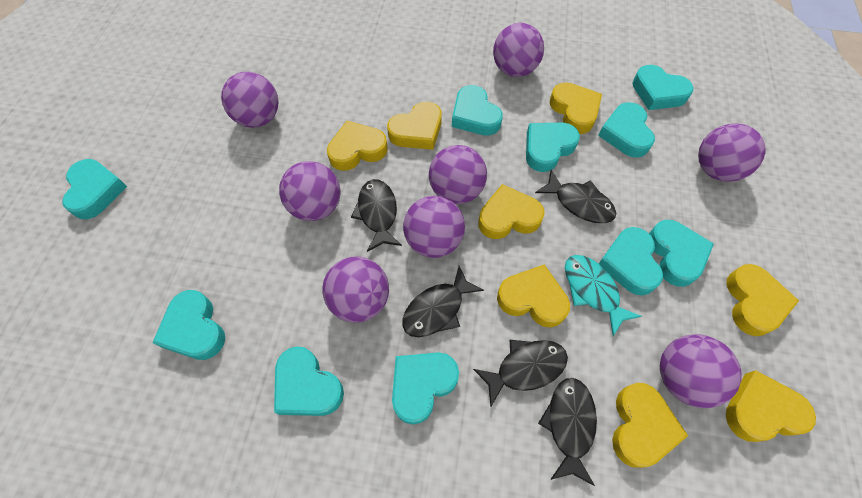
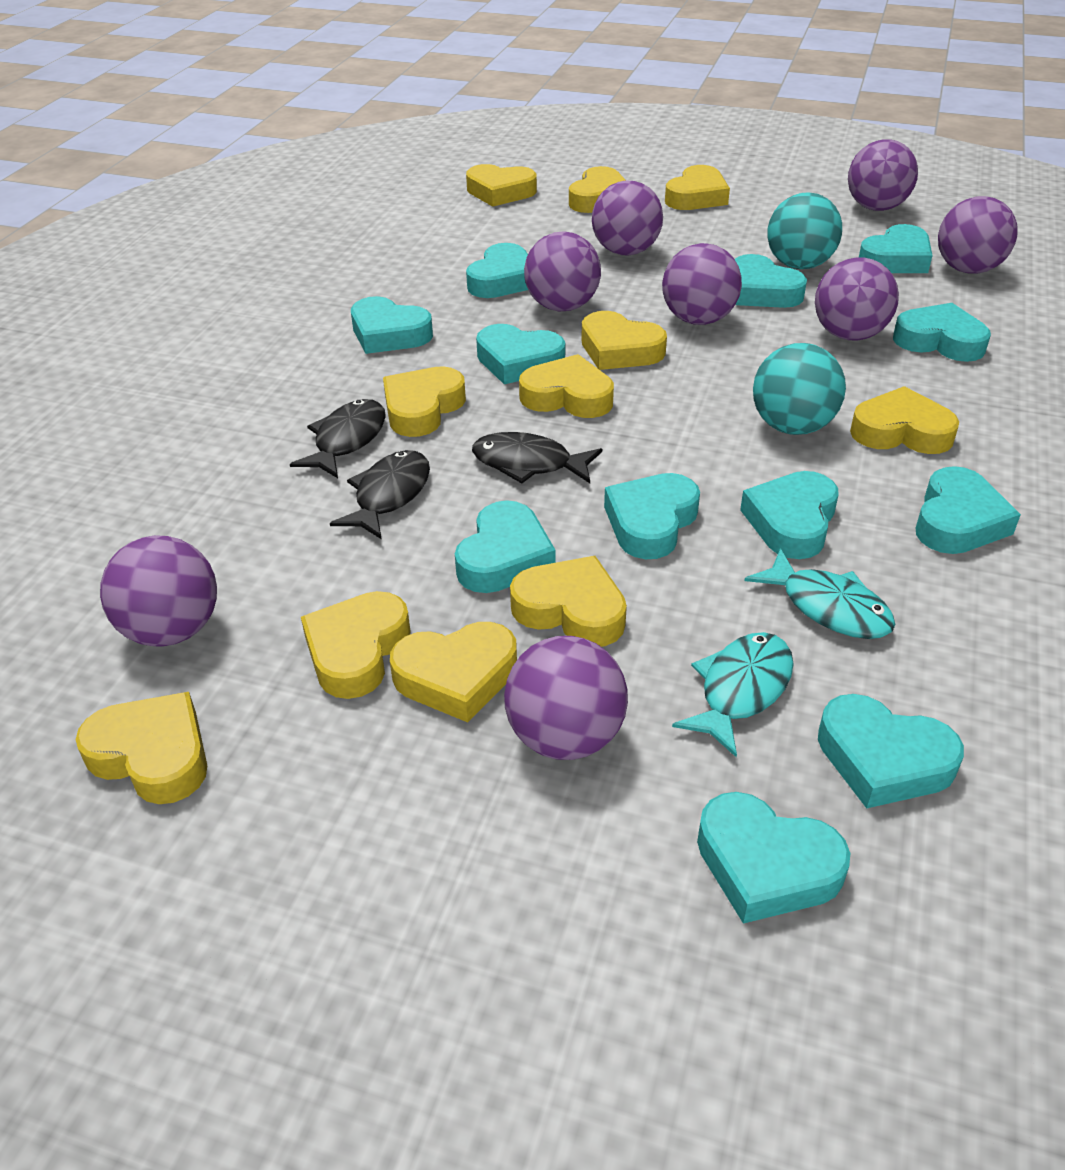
black fish: 5 -> 3
turquoise ball: 0 -> 2
turquoise fish: 1 -> 2
turquoise heart: 10 -> 12
yellow heart: 8 -> 11

